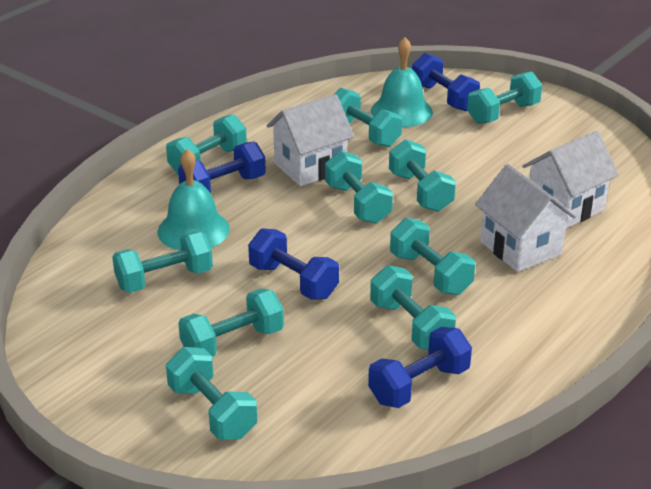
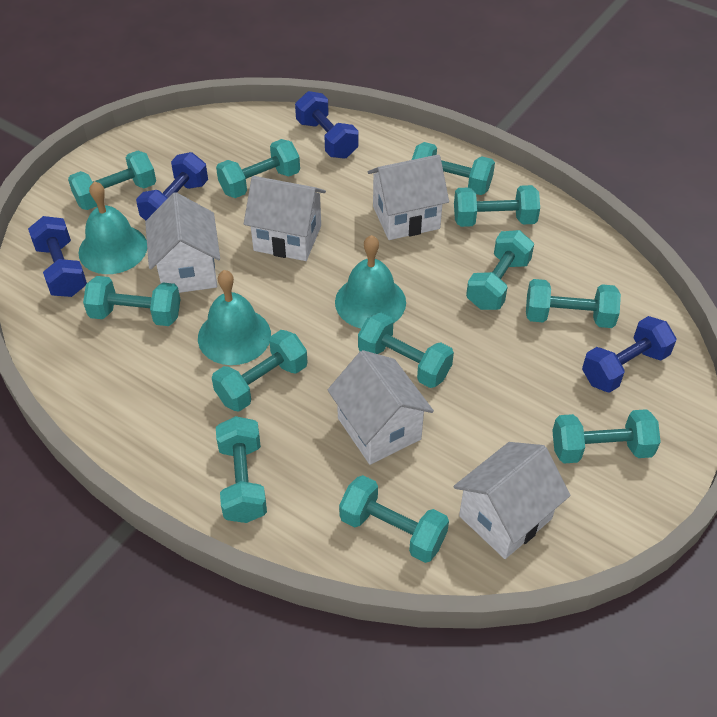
turquoise bell: 2 -> 3
turquoise dumbbell: 10 -> 12
white house: 3 -> 5

